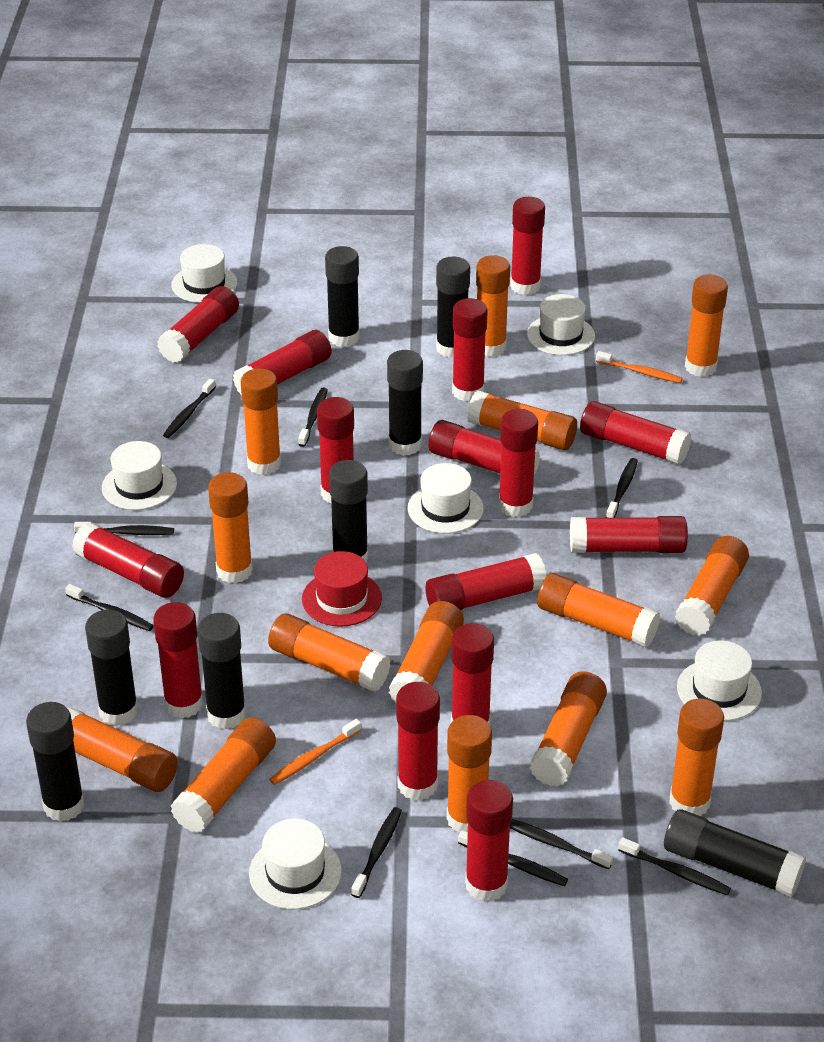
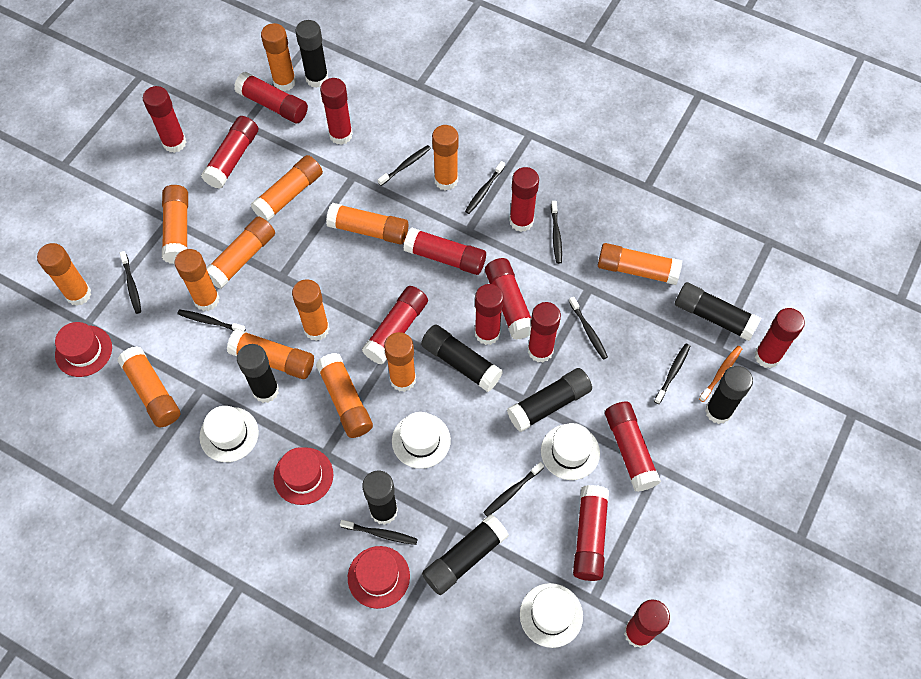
orange toothbrush: 2 -> 1
red glue stick: 15 -> 14
red hat: 1 -> 3
white hat: 6 -> 4

